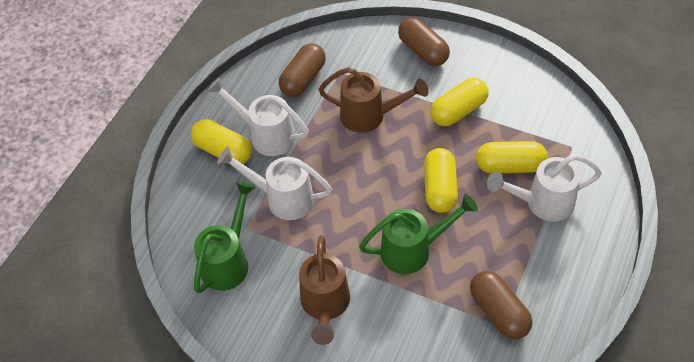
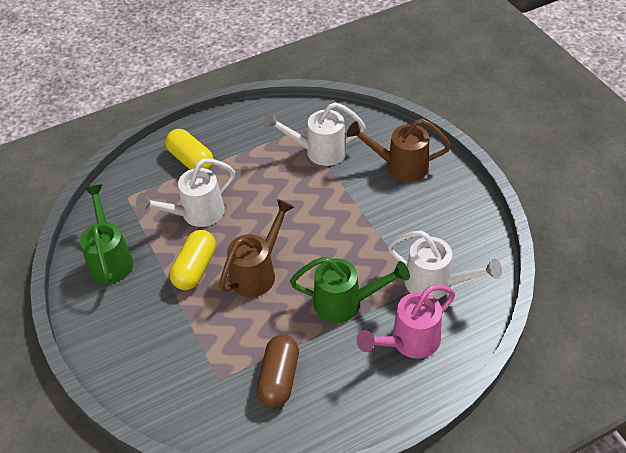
brown capsule: 3 -> 1
pink watering can: 0 -> 1
yellow capsule: 4 -> 2

